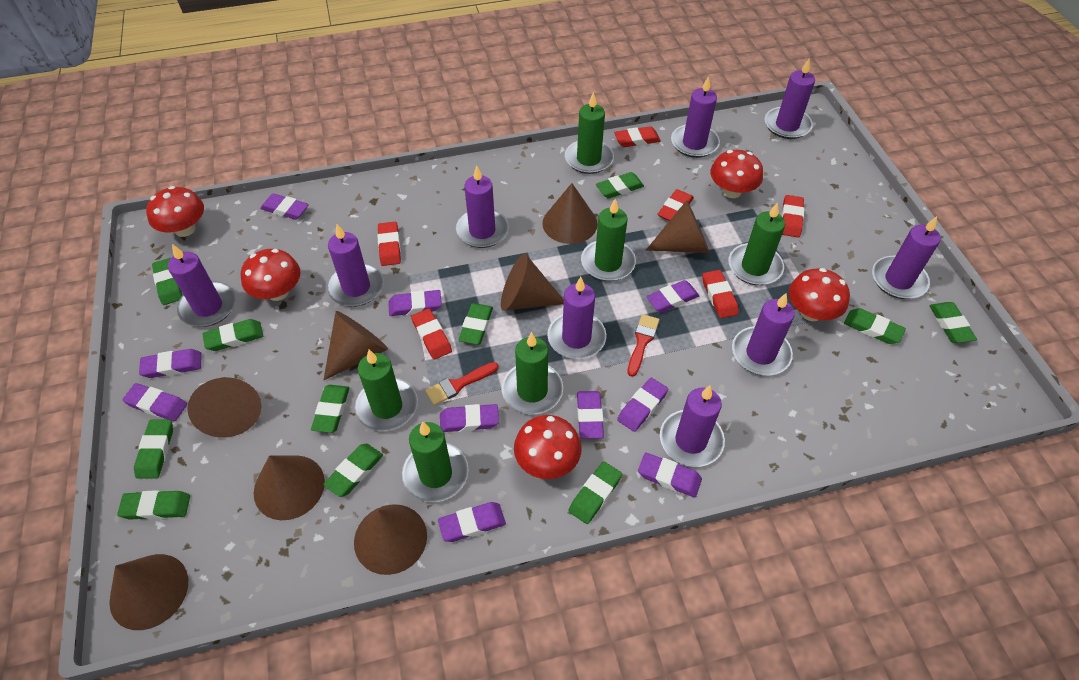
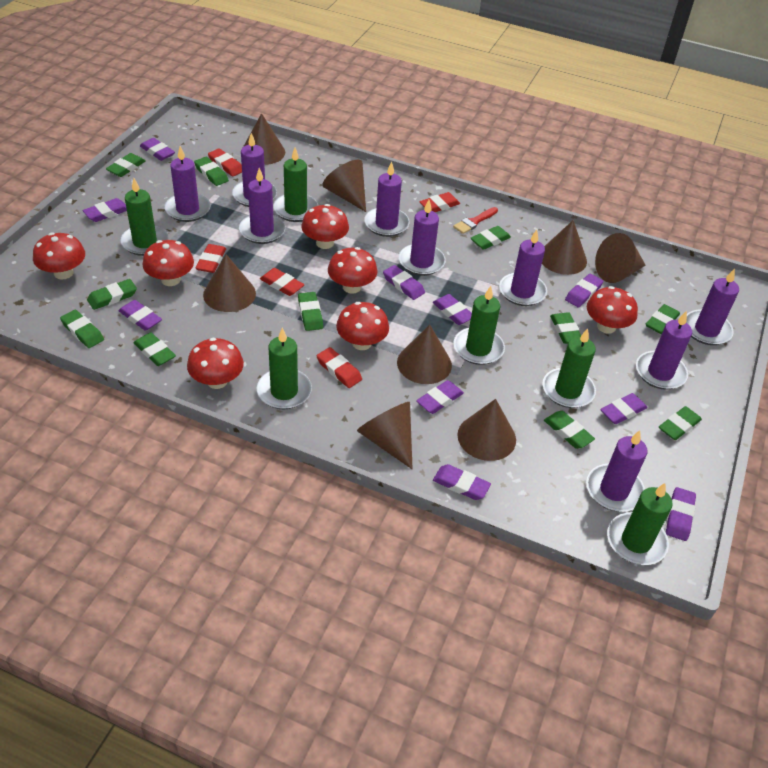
red brush: 2 -> 1
red eraser: 6 -> 5
red mushroom: 5 -> 7

